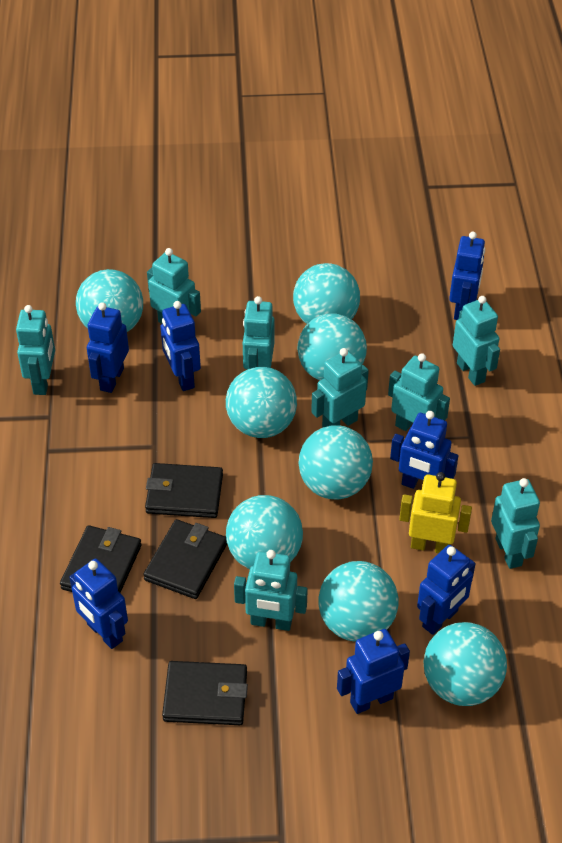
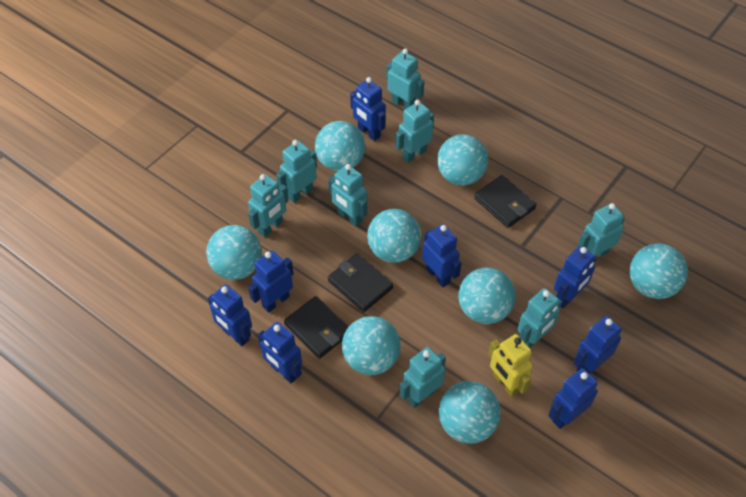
black wallet: 4 -> 3
blue robot: 7 -> 8

